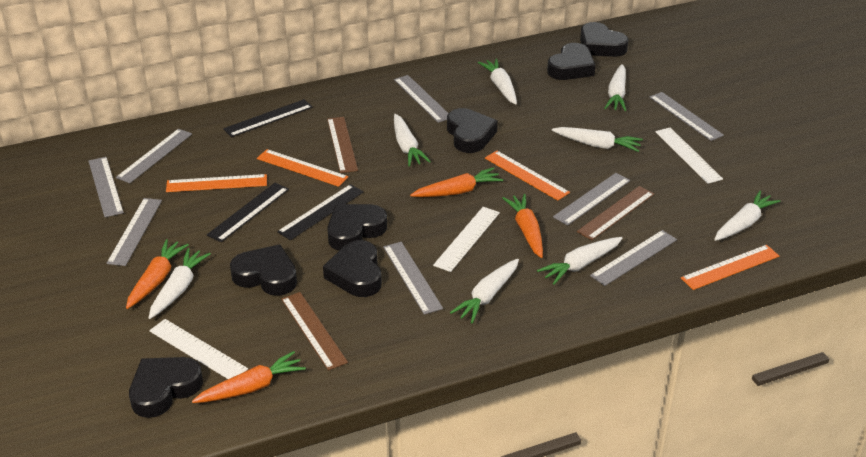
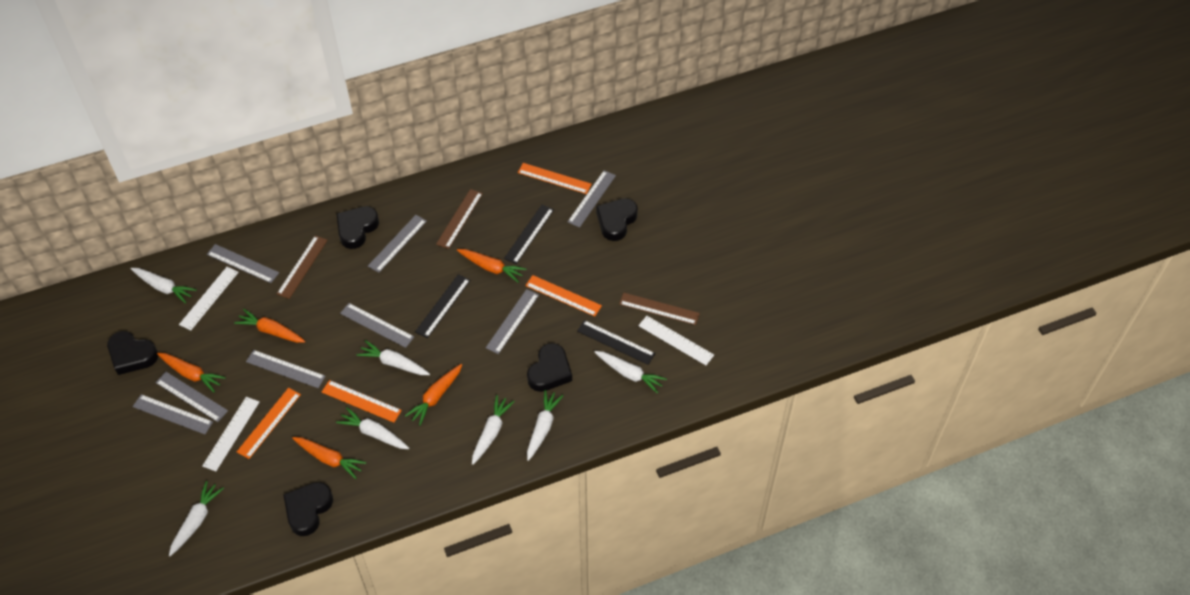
black heart: 7 -> 5
orange carrot: 4 -> 5
white carrot: 8 -> 7

